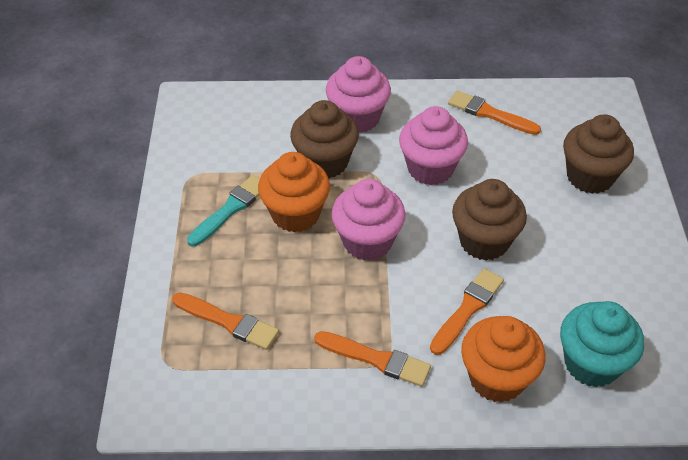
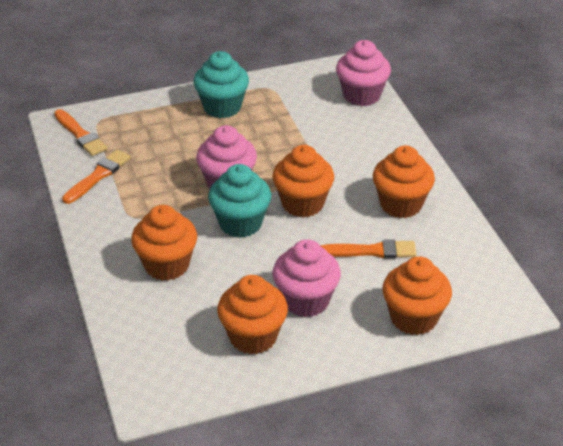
brown cupcake: 3 -> 0
orange brush: 4 -> 3
orange cupcake: 2 -> 5
turquoise brush: 1 -> 0
turquoise cupcake: 1 -> 2

